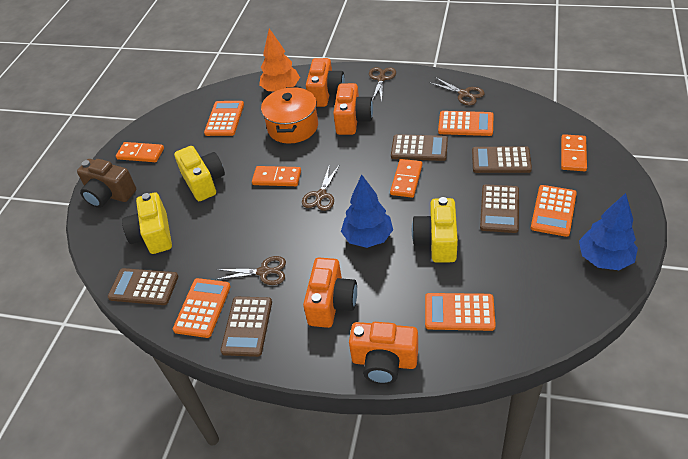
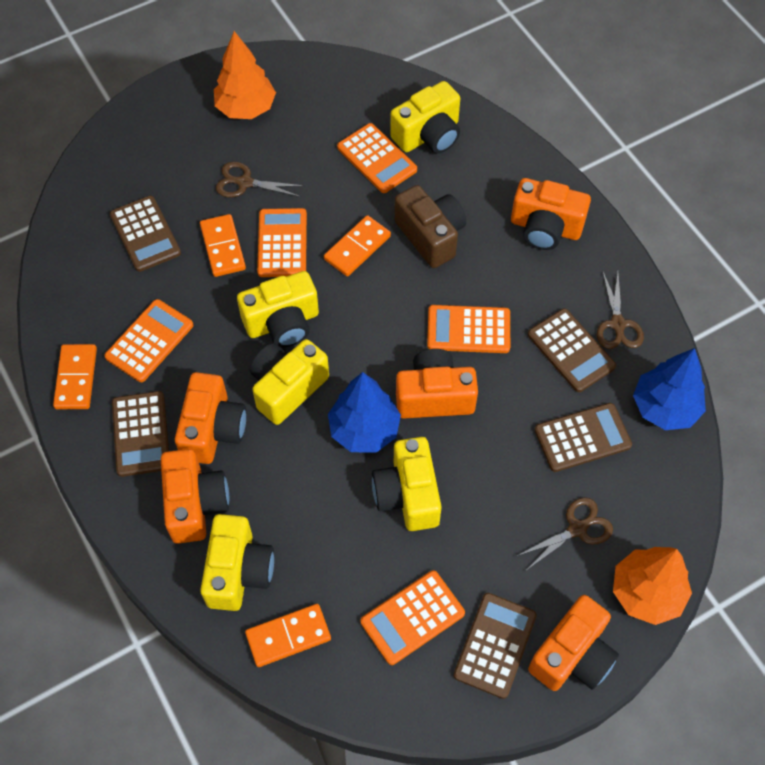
brown scissors: 4 -> 3
orange camera: 4 -> 5
orange pot: 1 -> 0
orange tree: 1 -> 2
yellow camera: 3 -> 5

